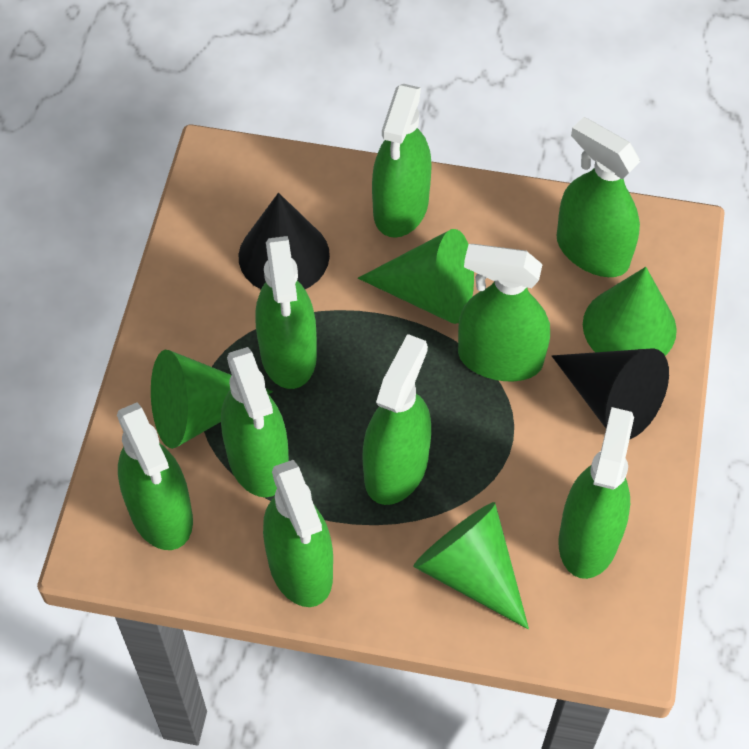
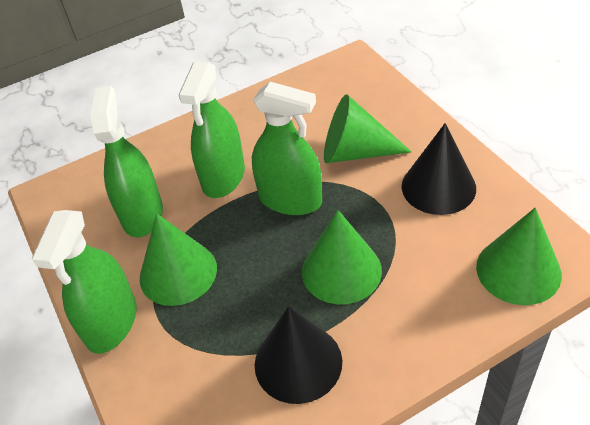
green spray bottle: 9 -> 4

